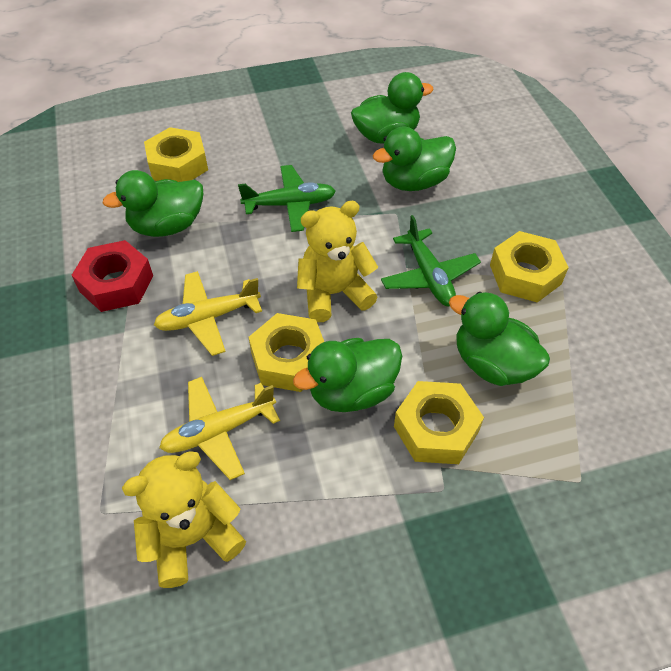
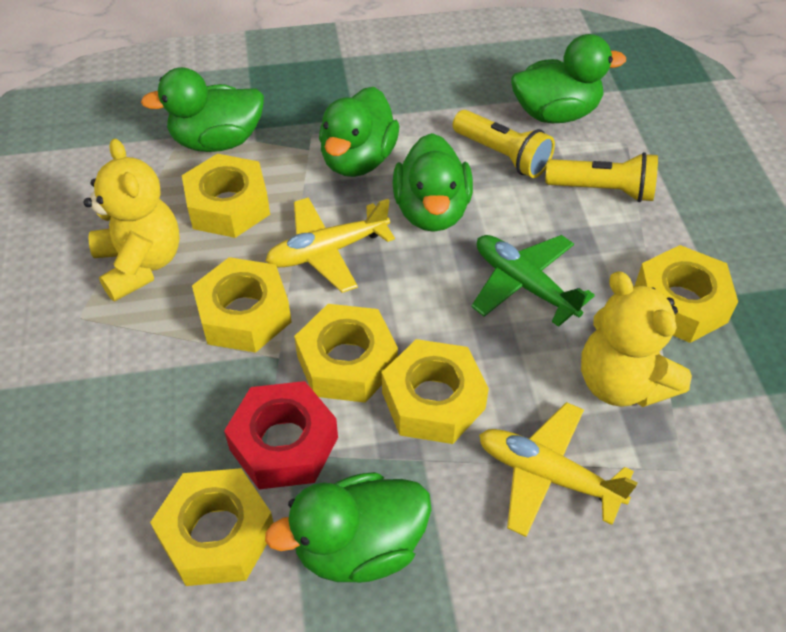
green plane: 2 -> 1
yellow flashlight: 0 -> 2
yellow nut: 4 -> 6

